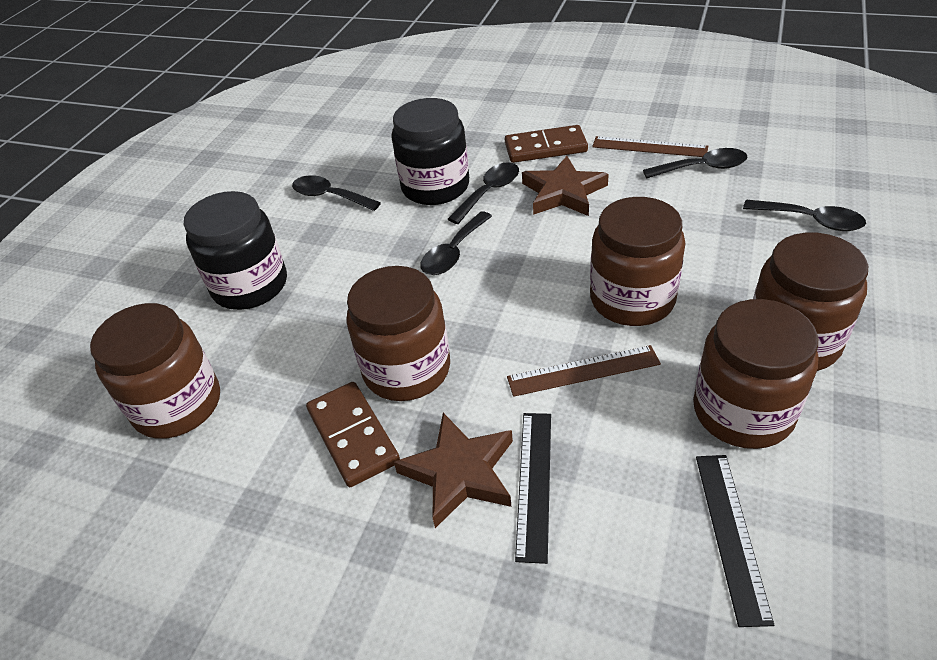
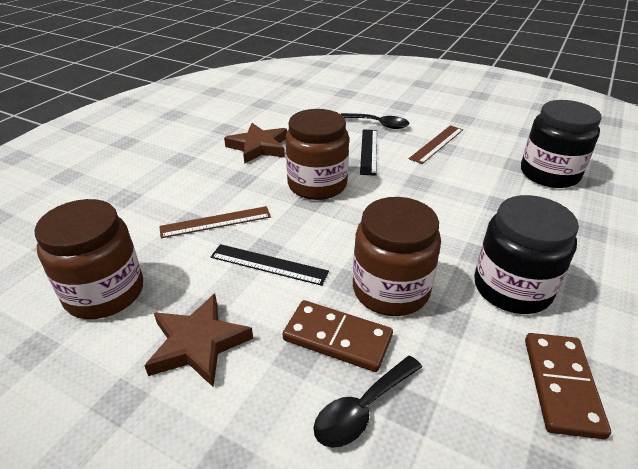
black spoon: 5 -> 2
brown jar: 5 -> 3

